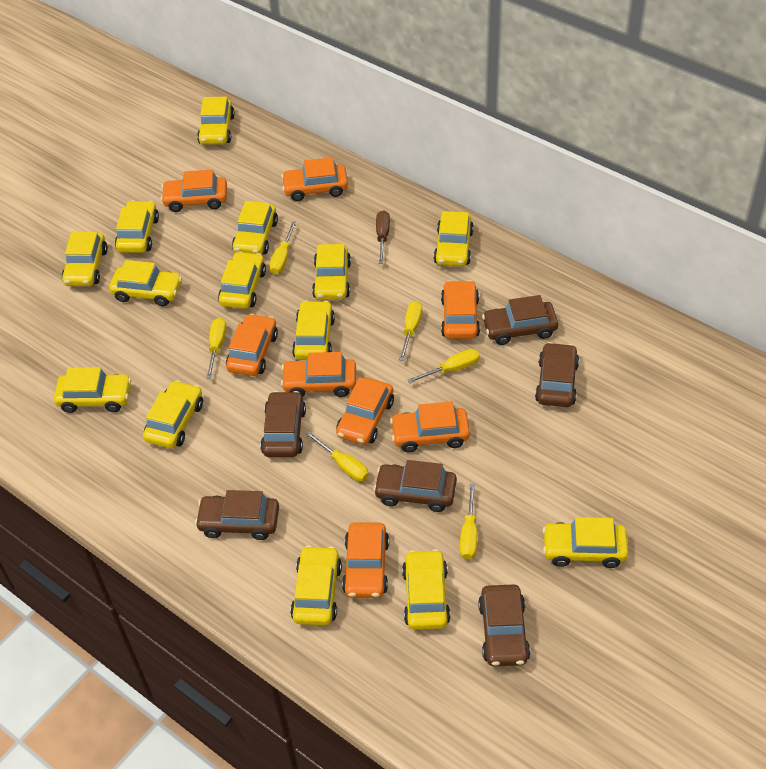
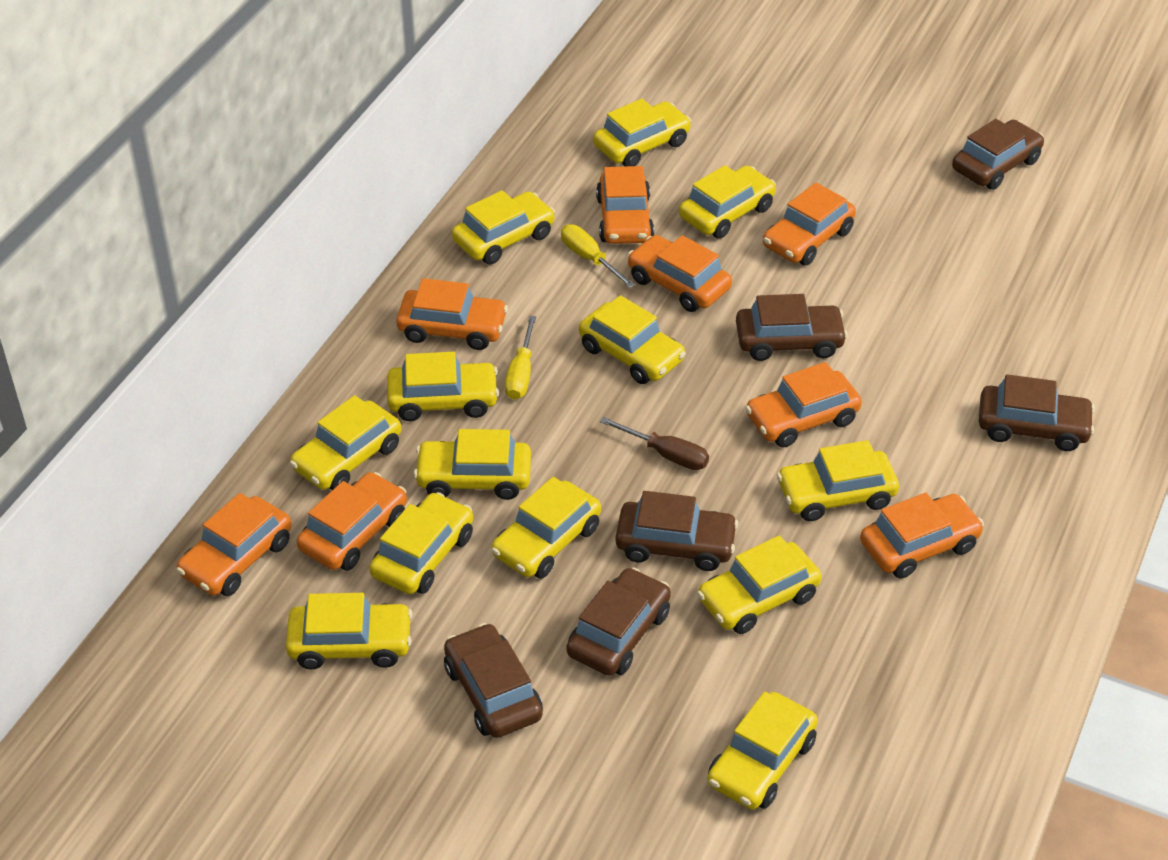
yellow car: 14 -> 13
yellow screwdriver: 6 -> 2

